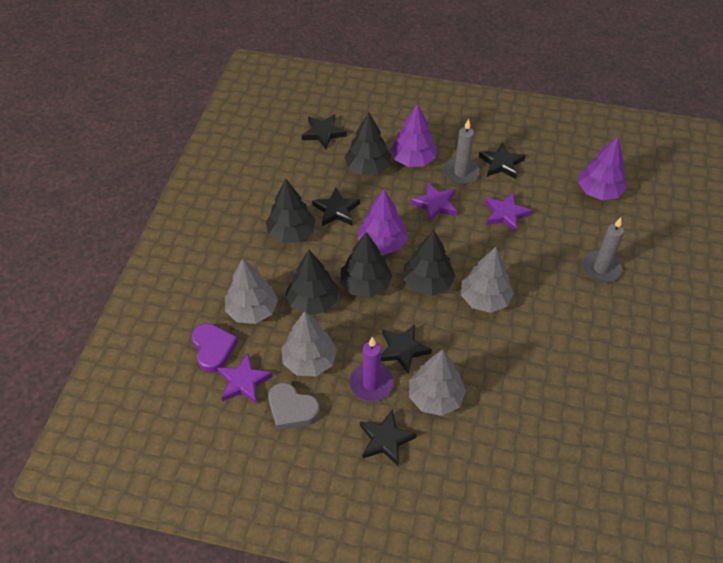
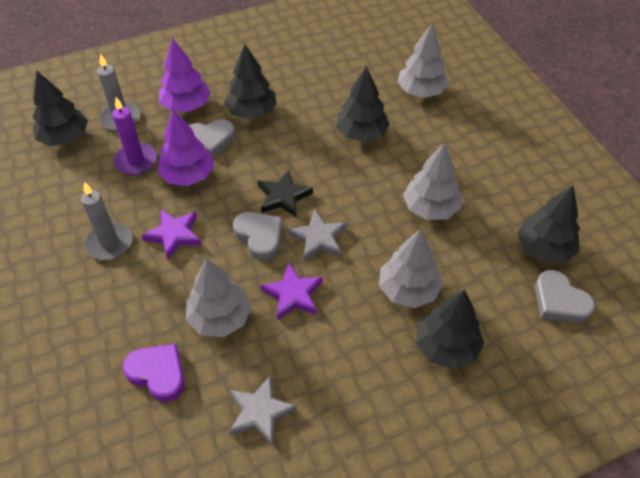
black star: 5 -> 1
grey heart: 1 -> 3
grey star: 0 -> 2
purple star: 3 -> 2
purple tree: 3 -> 2

